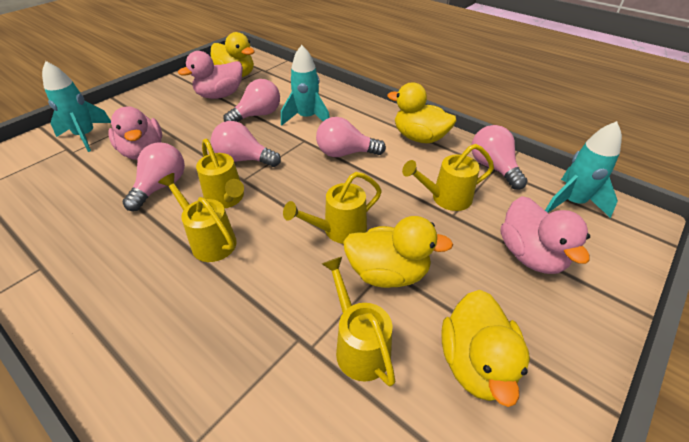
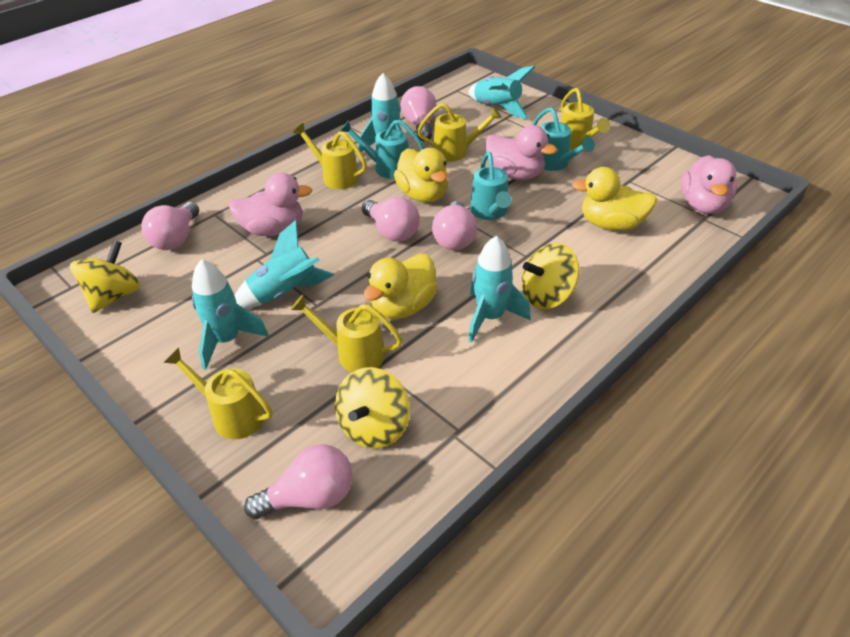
turquoise rocket: 3 -> 5
turquoise watering can: 0 -> 3
yellow duck: 4 -> 3
yellow spinning top: 0 -> 3

